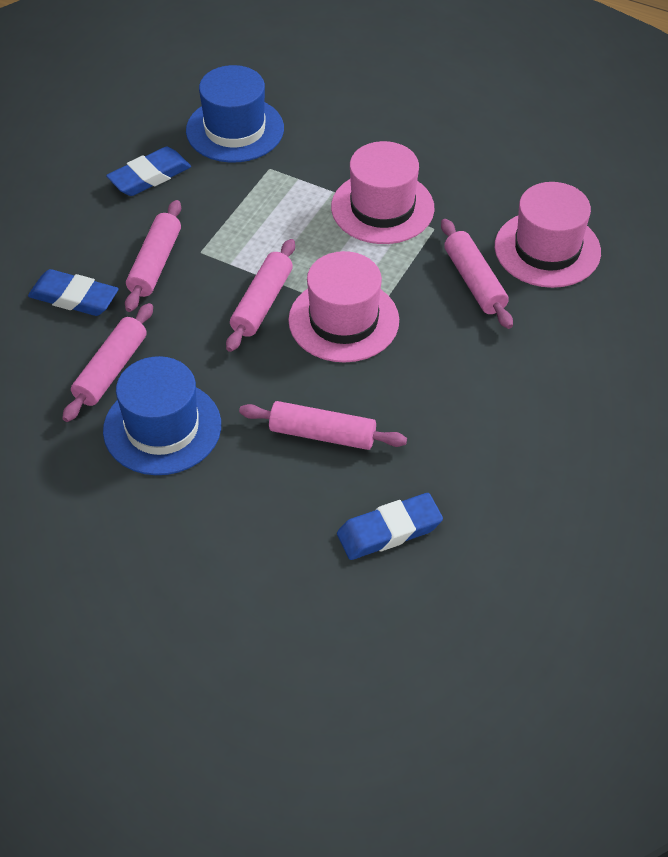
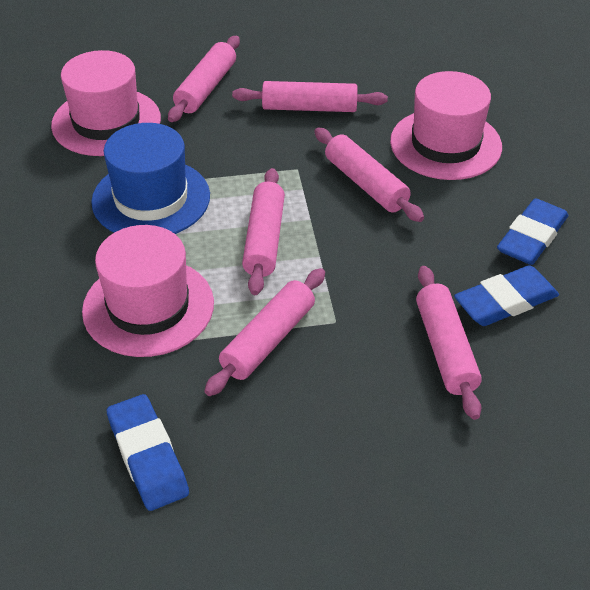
blue hat: 2 -> 1
pink rolling pin: 5 -> 6

